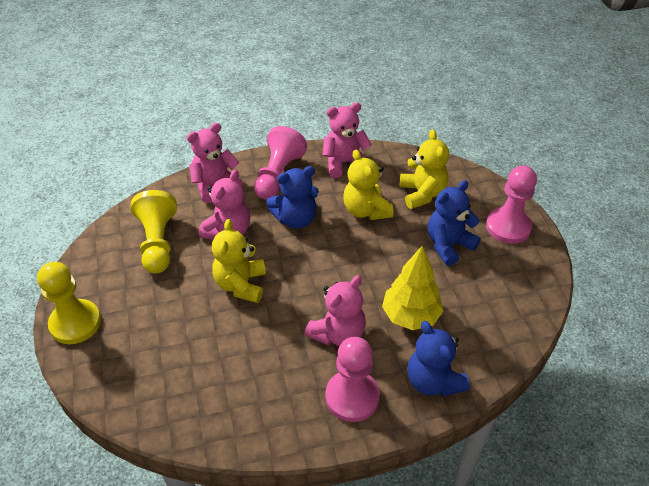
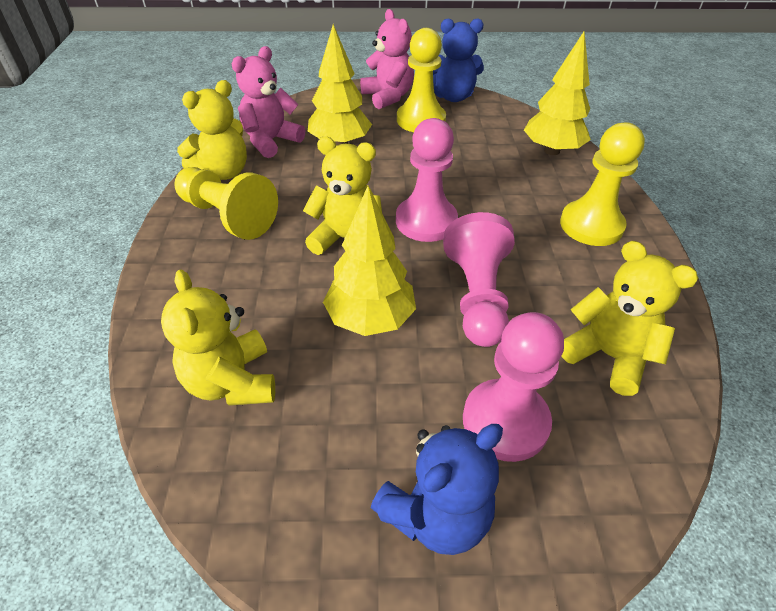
blue teddy bear: 3 -> 2
pink teddy bear: 4 -> 2
yellow pawn: 2 -> 3
yellow teddy bear: 3 -> 4
yellow tree: 1 -> 3

